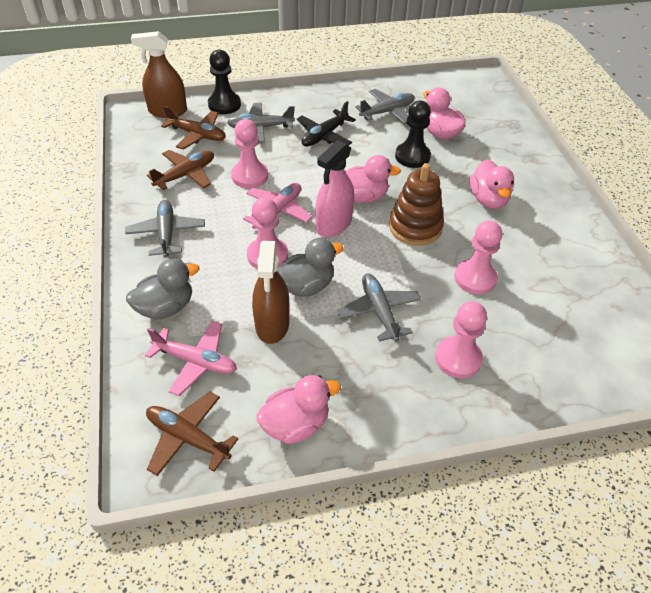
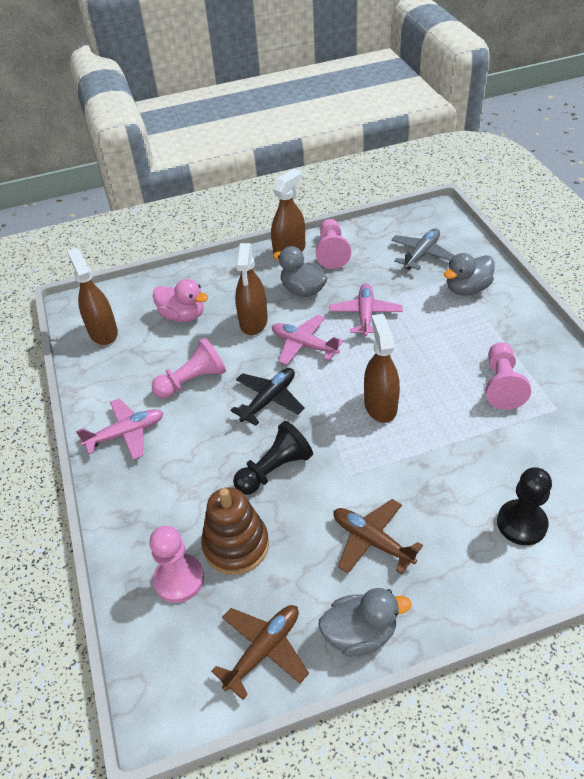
brown plane: 3 -> 2
brown spray bottle: 2 -> 4
grey duck: 2 -> 3
grey plane: 4 -> 1
pink duck: 4 -> 1
pink plane: 2 -> 3
pink spray bottle: 1 -> 0

